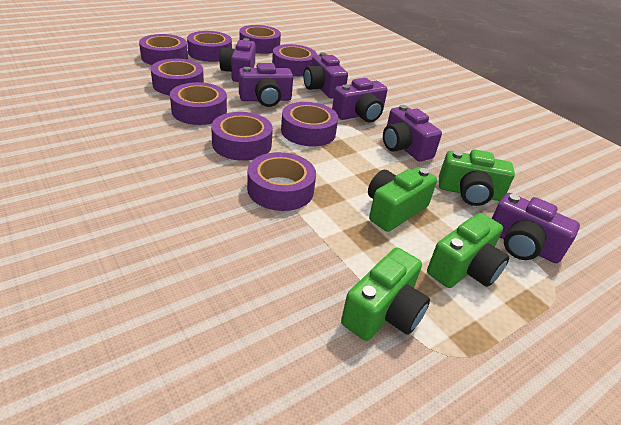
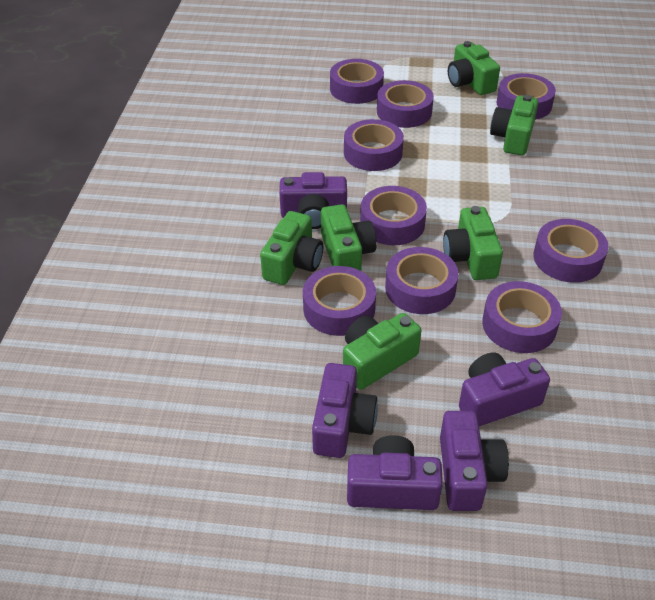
green camera: 4 -> 6
purple camera: 6 -> 5

